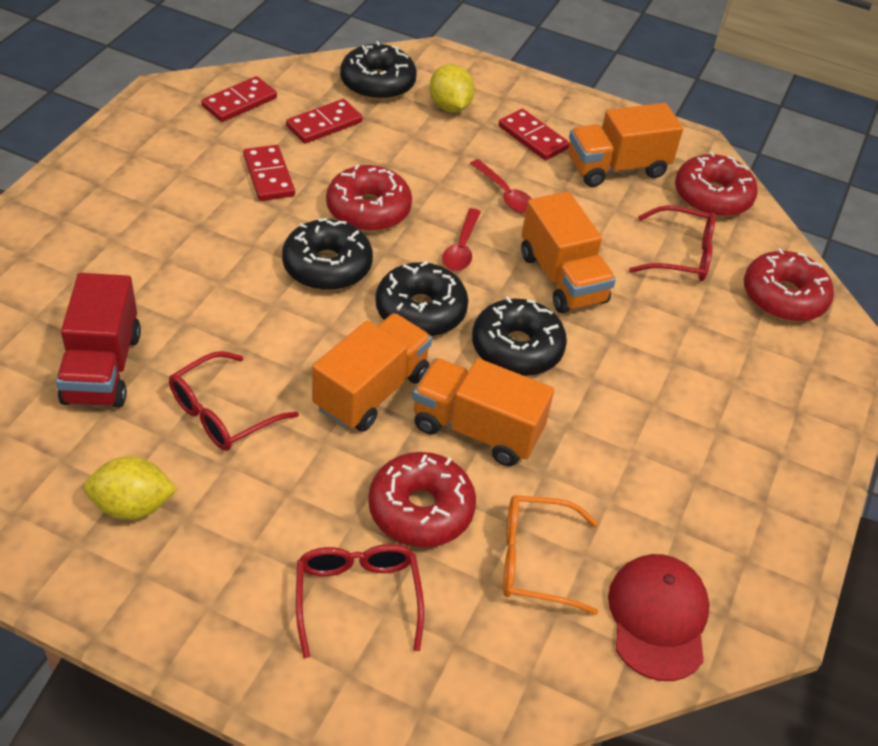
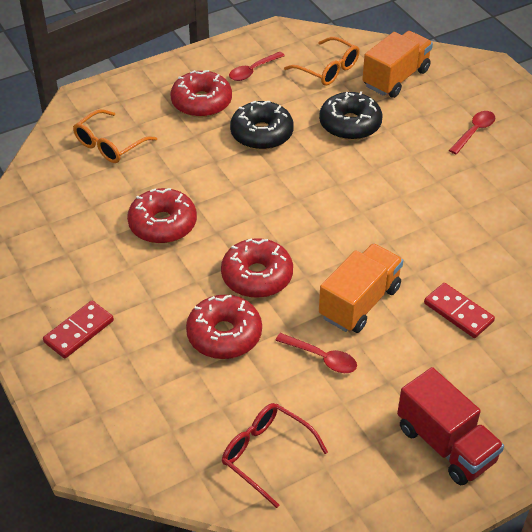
black donut: 4 -> 2
orange glasses: 1 -> 2
orange truck: 4 -> 2
red cap: 1 -> 0
red domino: 4 -> 2
red glasses: 3 -> 1
red spoon: 2 -> 3
yellow lemon: 2 -> 0

